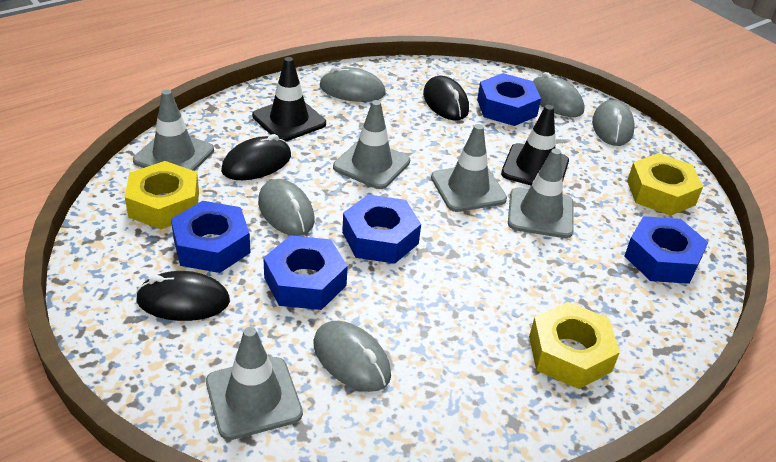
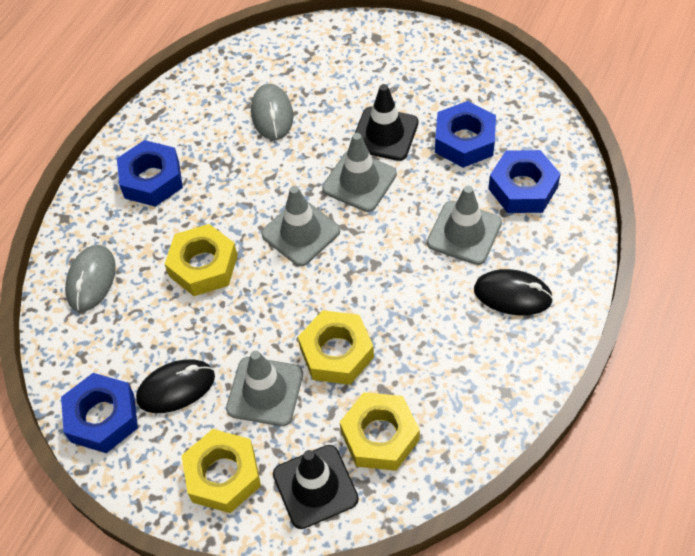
black mouse: 3 -> 2
blue nut: 5 -> 4
grey mouse: 5 -> 2
grey traffic cone: 5 -> 4
yellow nut: 3 -> 4

